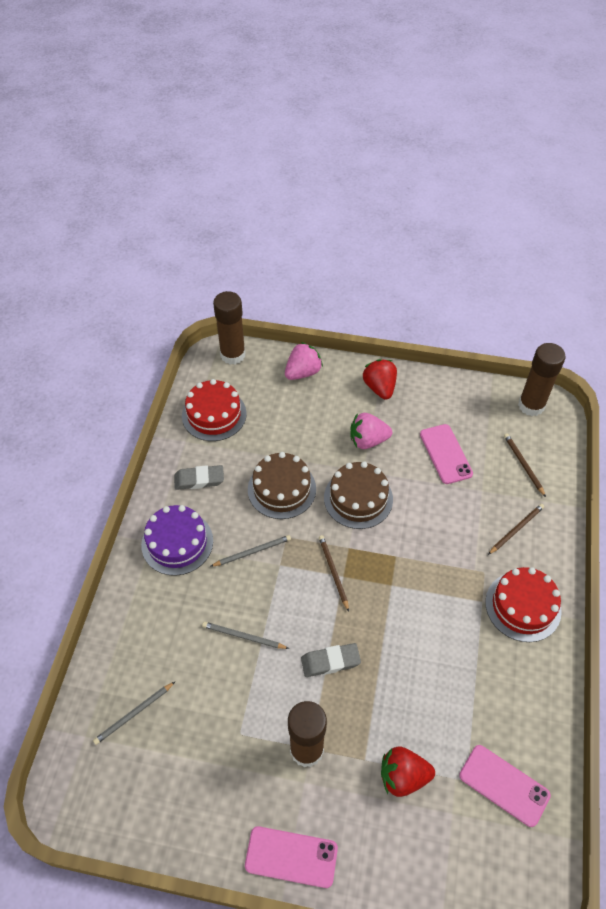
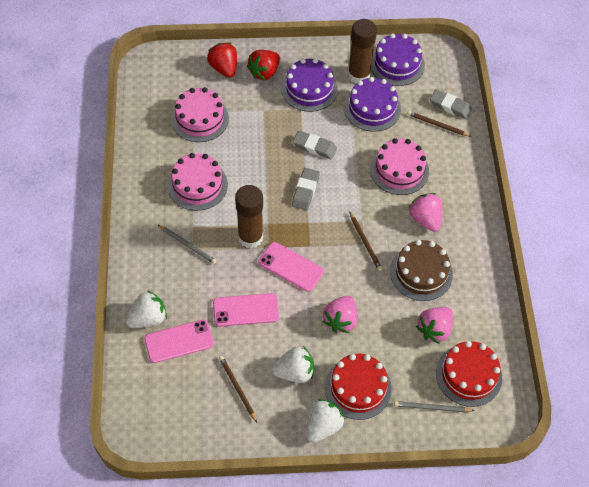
brown cake: 2 -> 1
brown glue stick: 3 -> 2
grey eraser: 2 -> 3
grey pencil: 3 -> 2
pink cake: 0 -> 3
pink strawberry: 2 -> 3
purple cake: 1 -> 3
white strawberry: 0 -> 3

